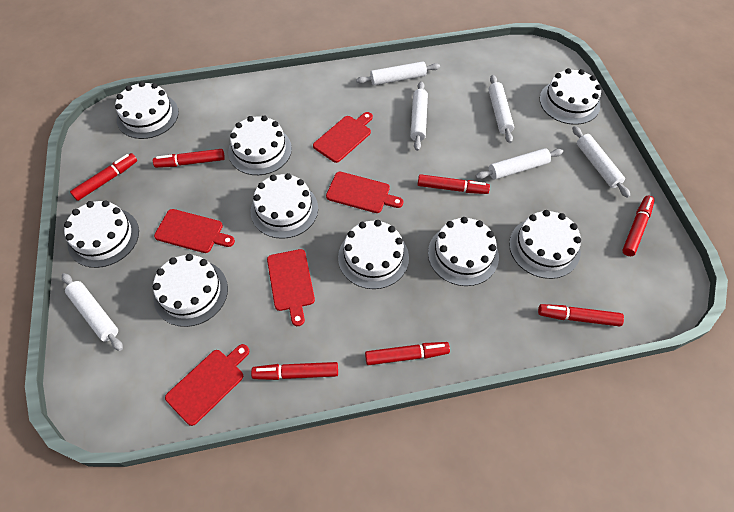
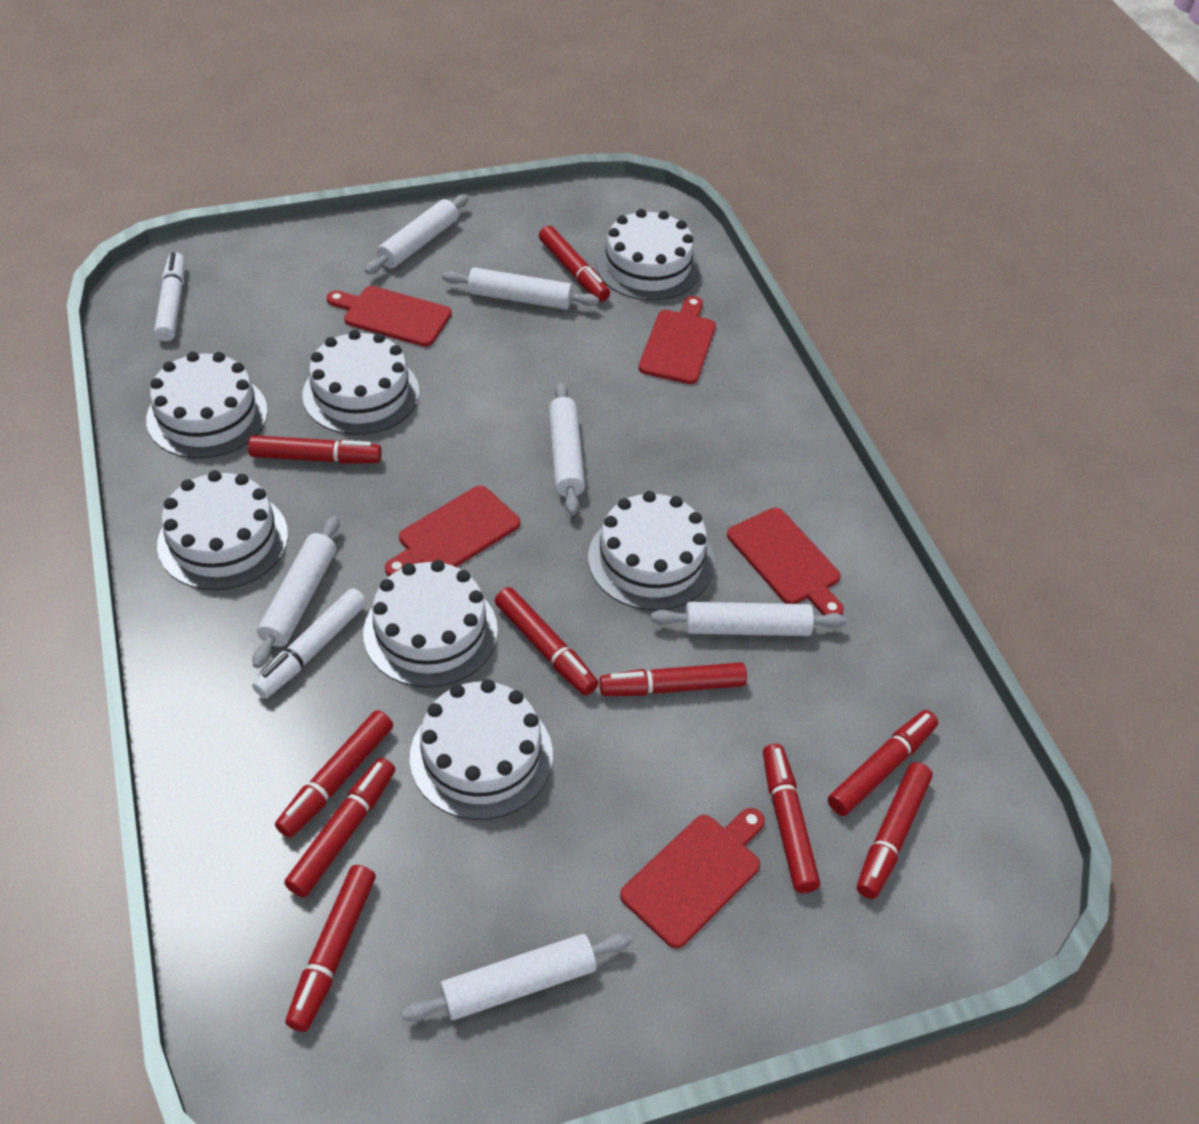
red marker: 7 -> 10
white cake: 9 -> 7
white marker: 0 -> 2

